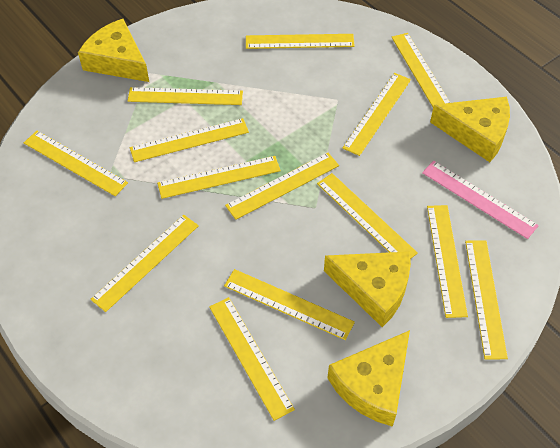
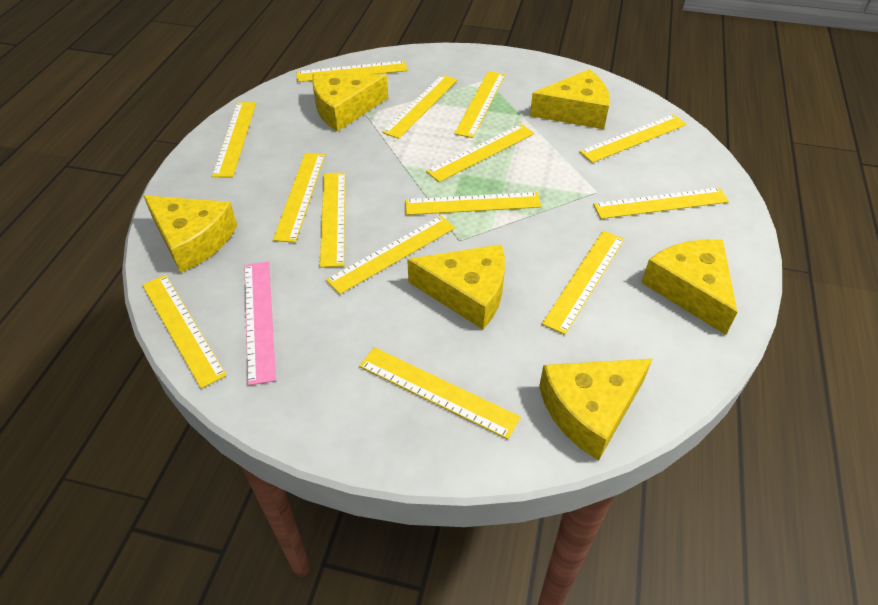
yellow cheese: 4 -> 6

